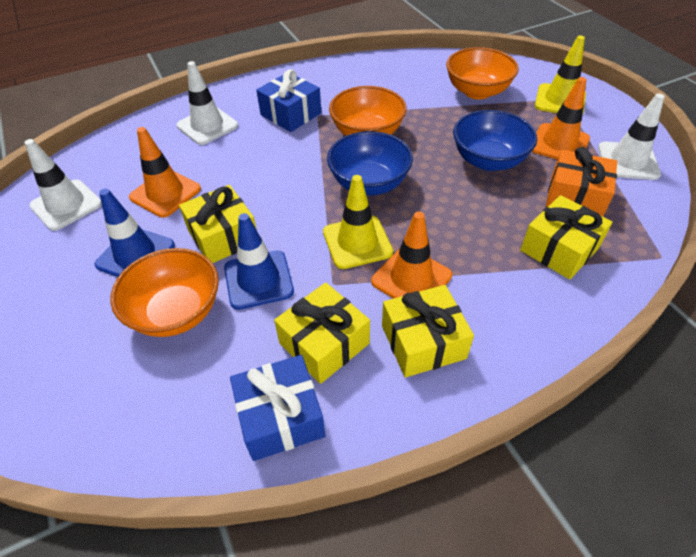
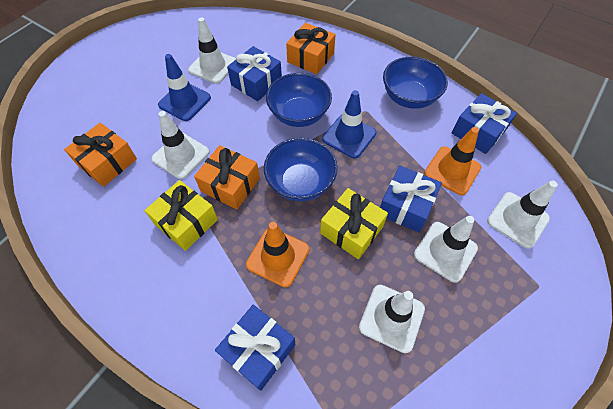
blue bowl: 2 -> 3
blue gift: 2 -> 4
orange bowl: 3 -> 0
orange gift: 1 -> 3
orange traffic cone: 3 -> 2
white traffic cone: 3 -> 5
yellow gift: 4 -> 2
yellow traffic cone: 2 -> 0

